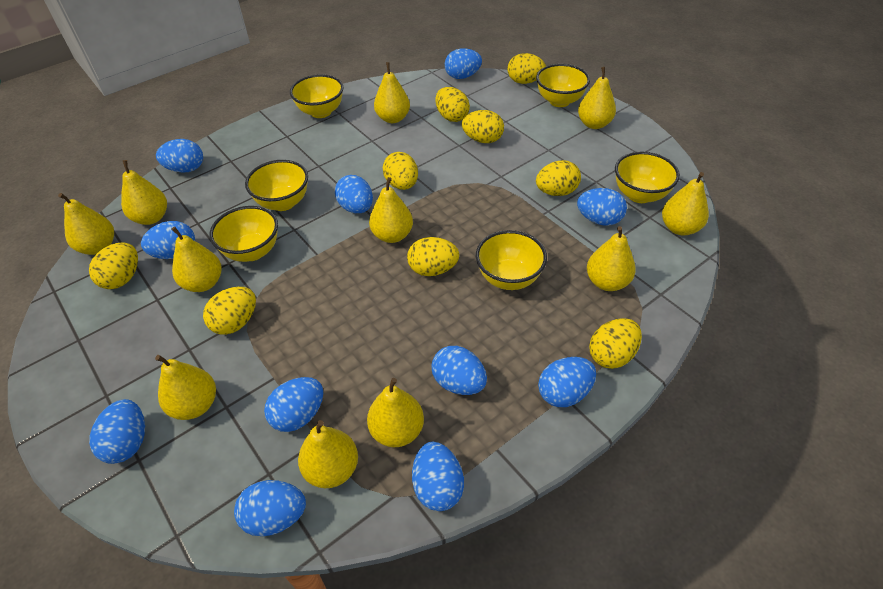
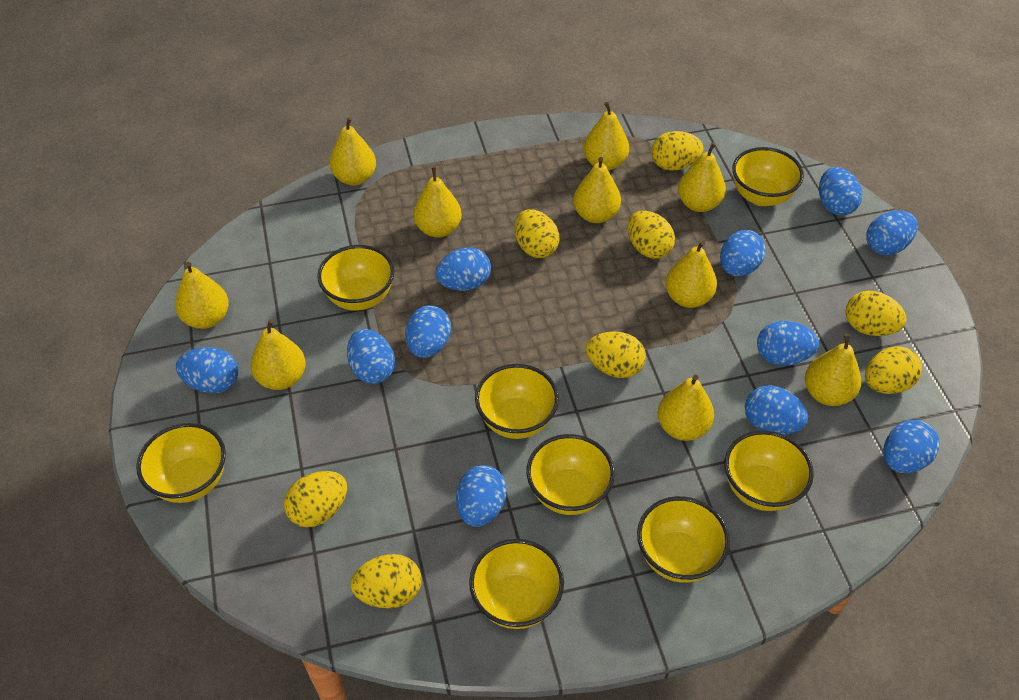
yellow bowl: 6 -> 8
yellow egg: 9 -> 8
yellow pear: 11 -> 10

